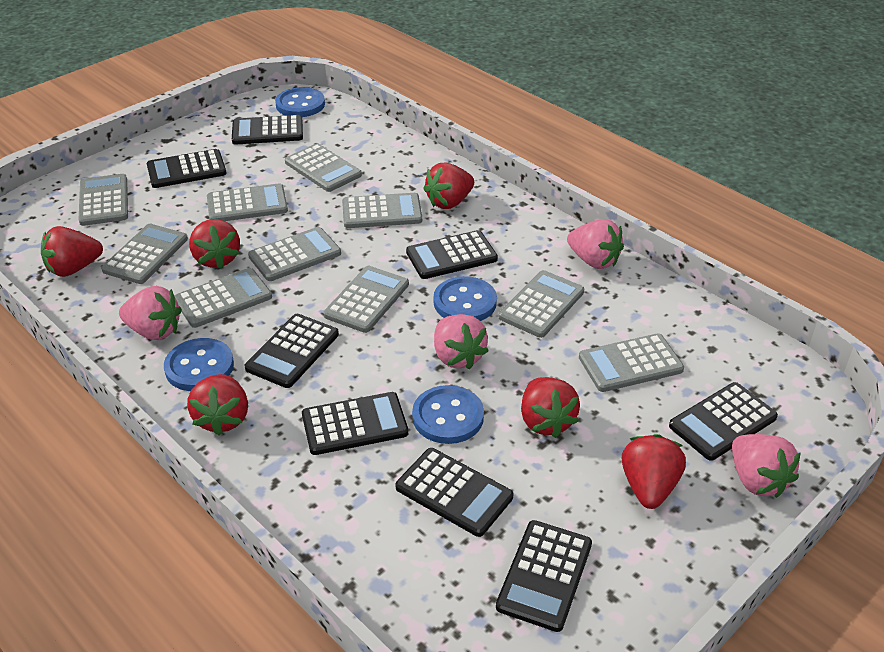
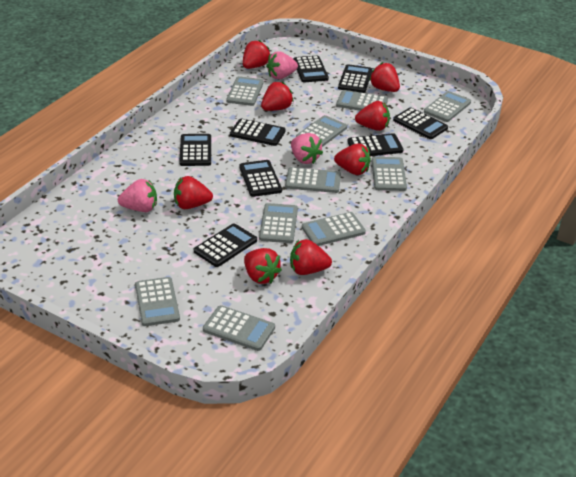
blue button: 4 -> 0
pink strawberry: 4 -> 3
red strawberry: 6 -> 8

